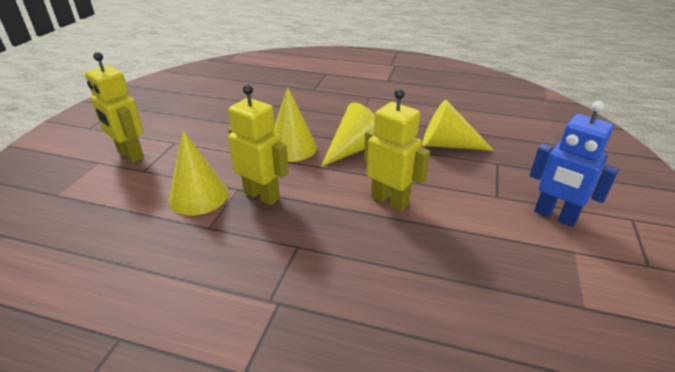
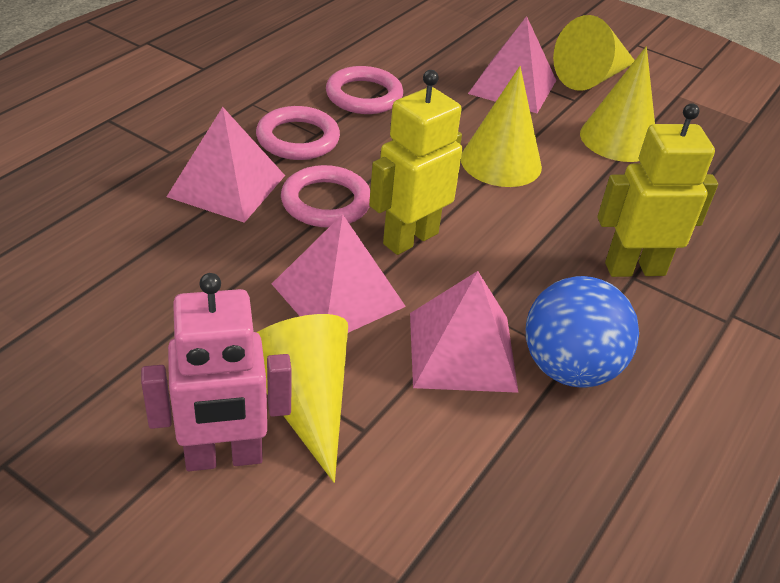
blue ball: 0 -> 1
blue robot: 1 -> 0
pink pyramid: 0 -> 4
pink ring: 0 -> 3
pink robot: 0 -> 1
yellow robot: 3 -> 2

